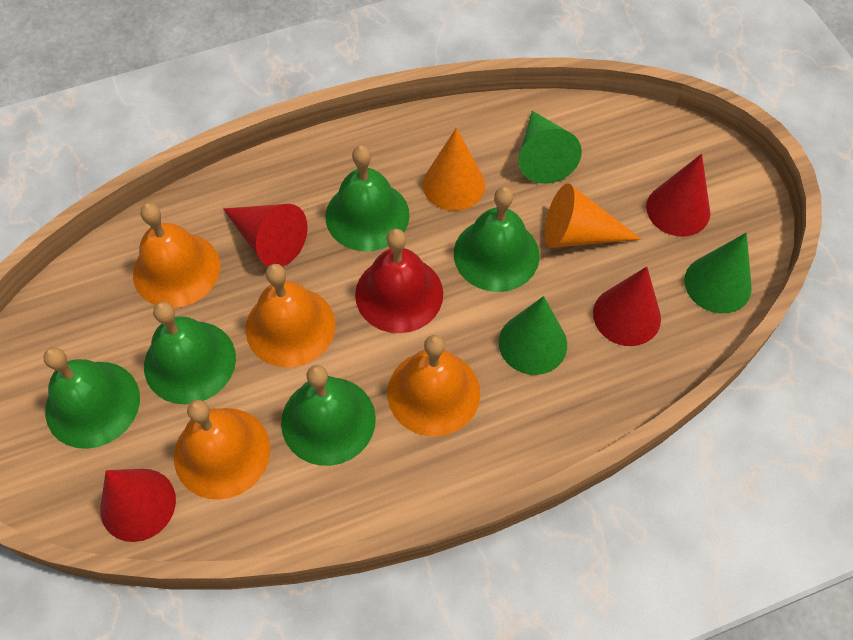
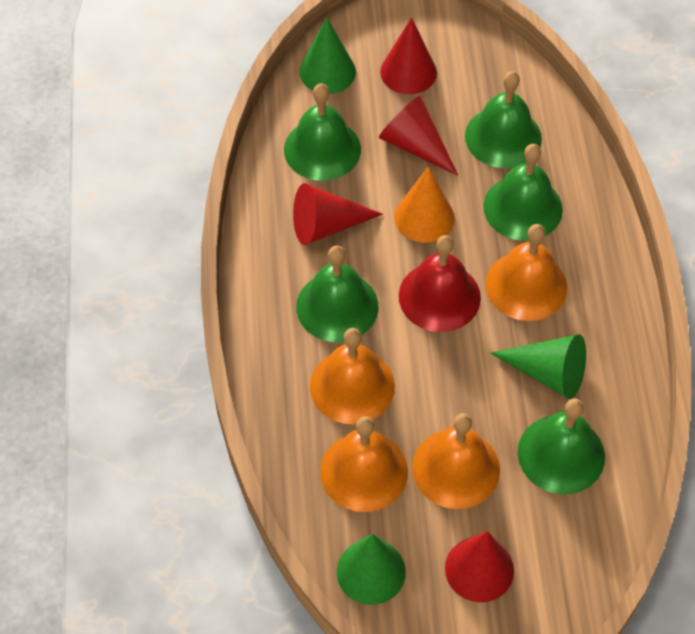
orange cone: 2 -> 1

